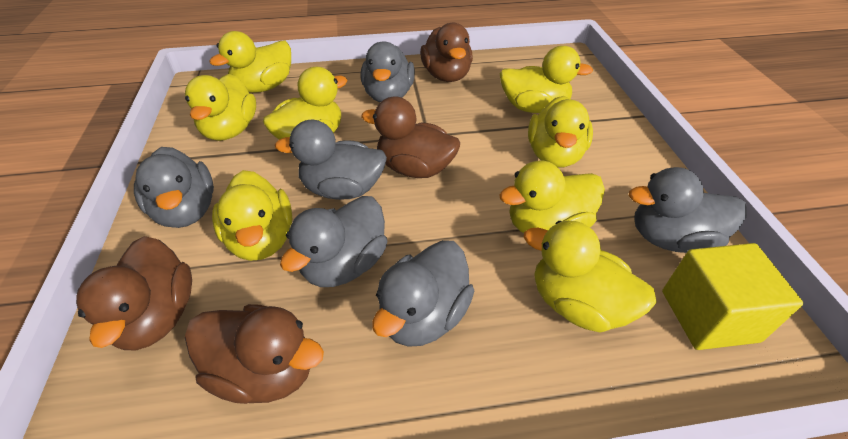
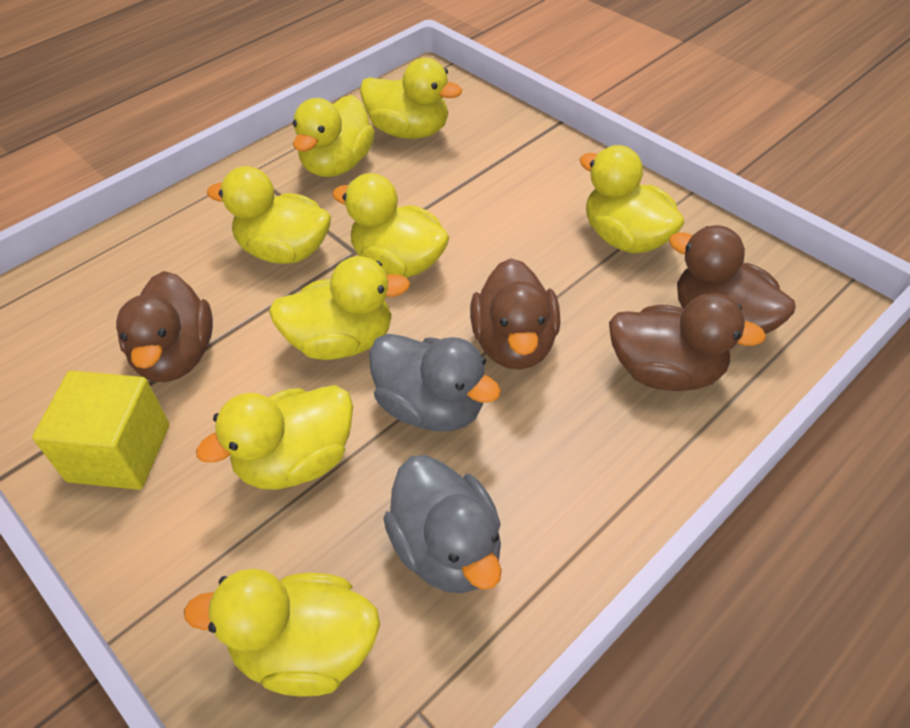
grey duck: 6 -> 2

